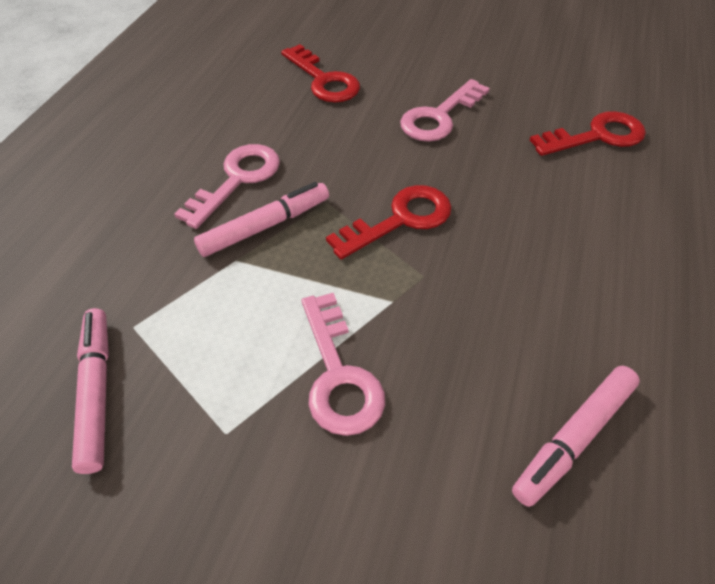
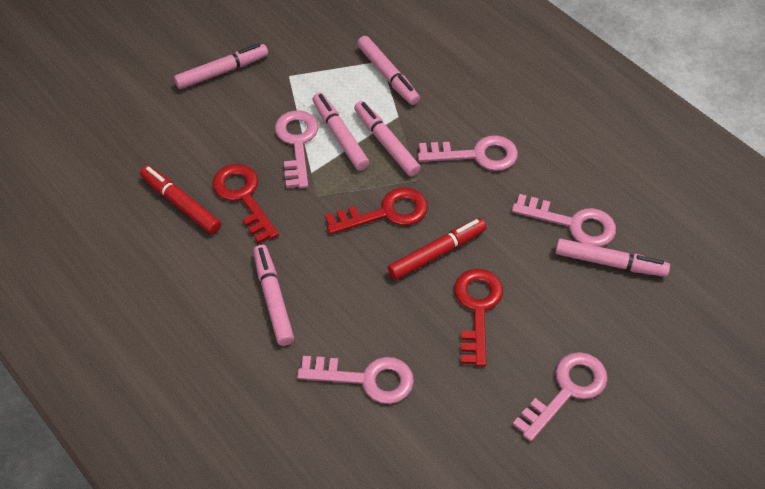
pink key: 3 -> 5
pink marker: 3 -> 6
red marker: 0 -> 2

